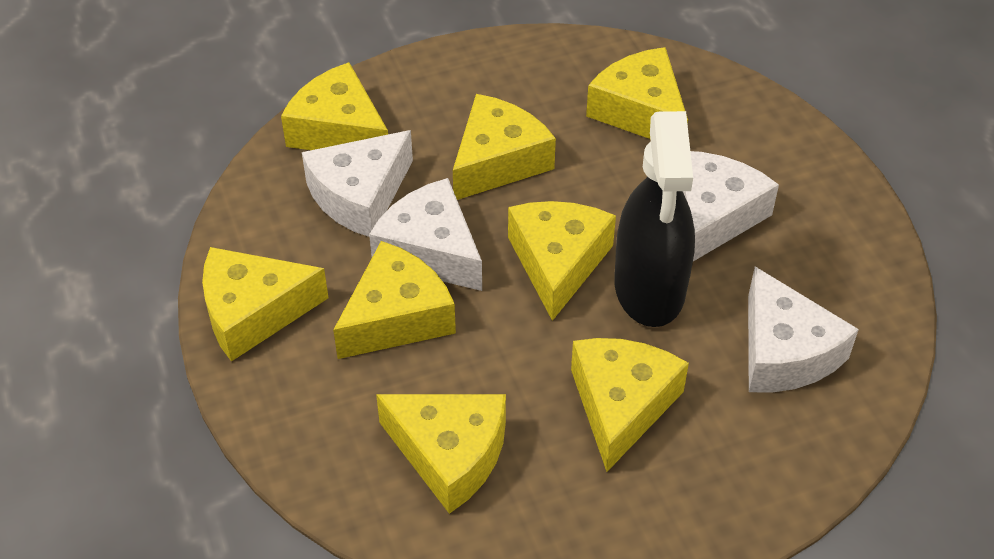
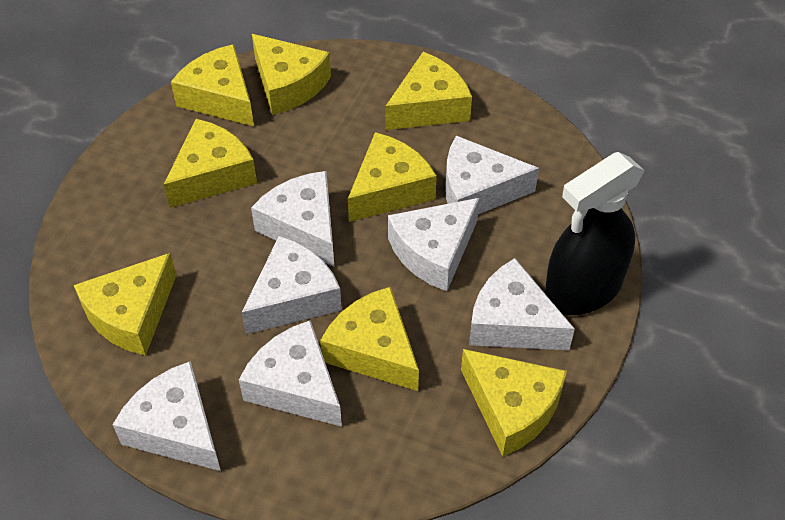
white cheese: 4 -> 7

